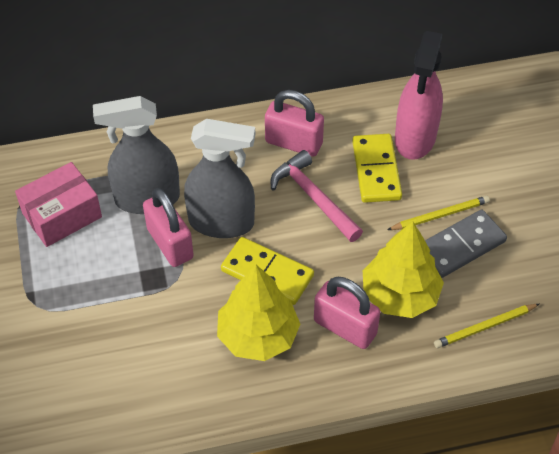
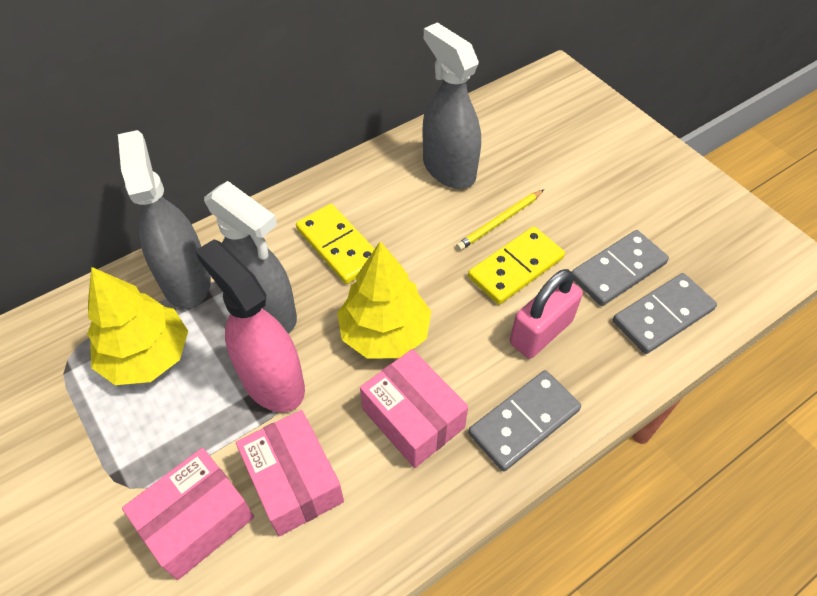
grey domino: 1 -> 3
grey spray bottle: 2 -> 3
pink box: 1 -> 3
pink hammer: 1 -> 0
pink padlock: 3 -> 1
yellow pencil: 2 -> 1

